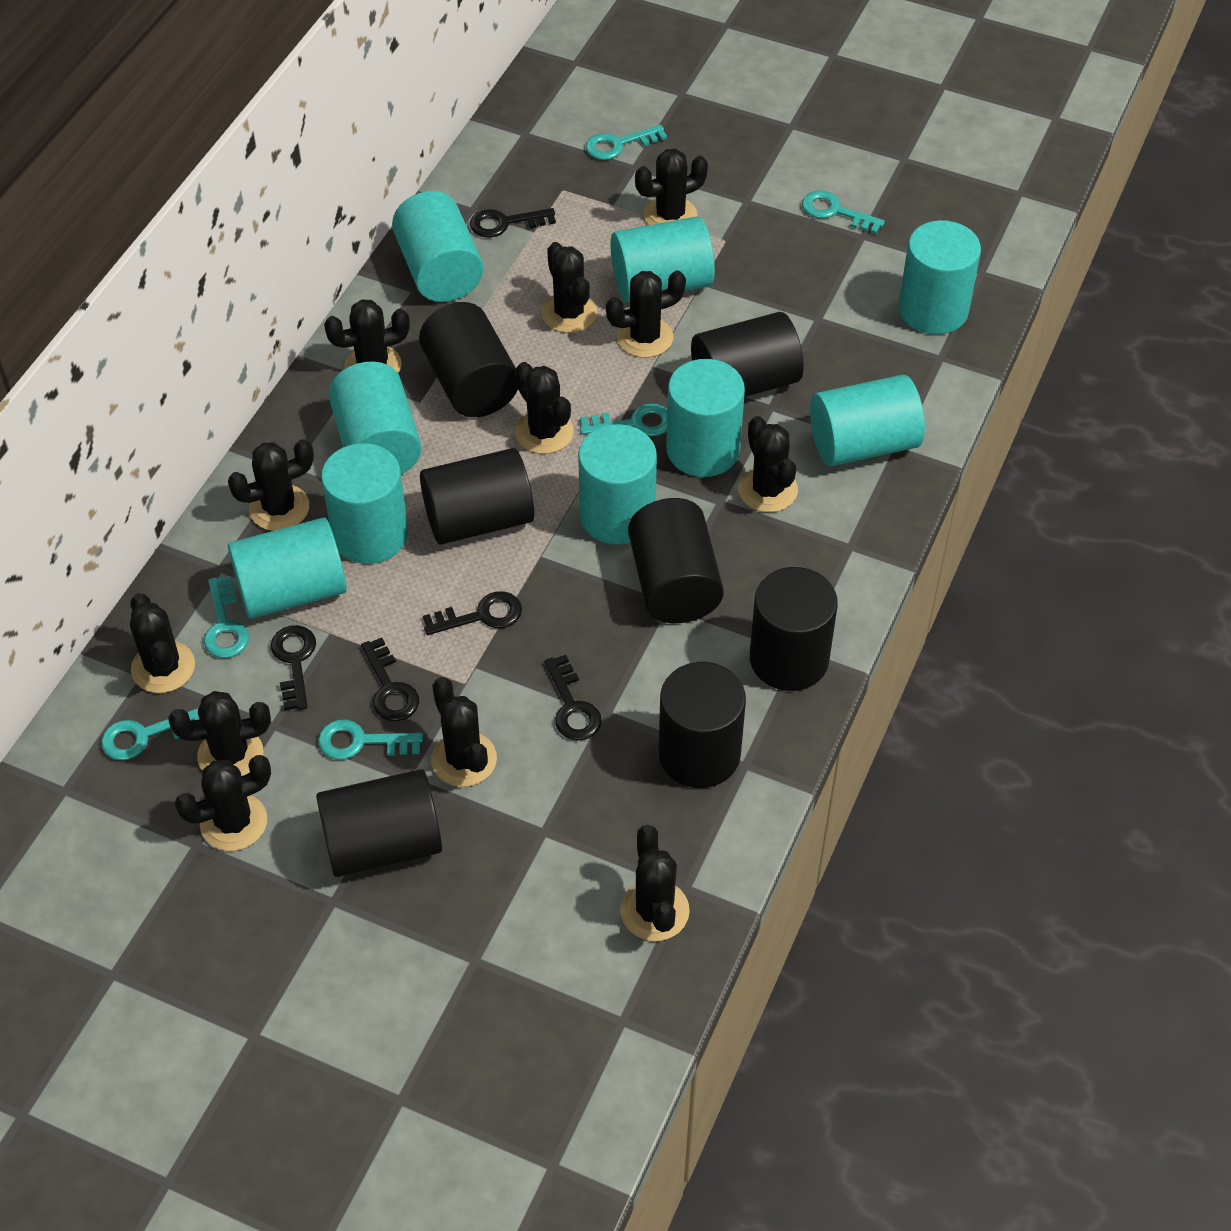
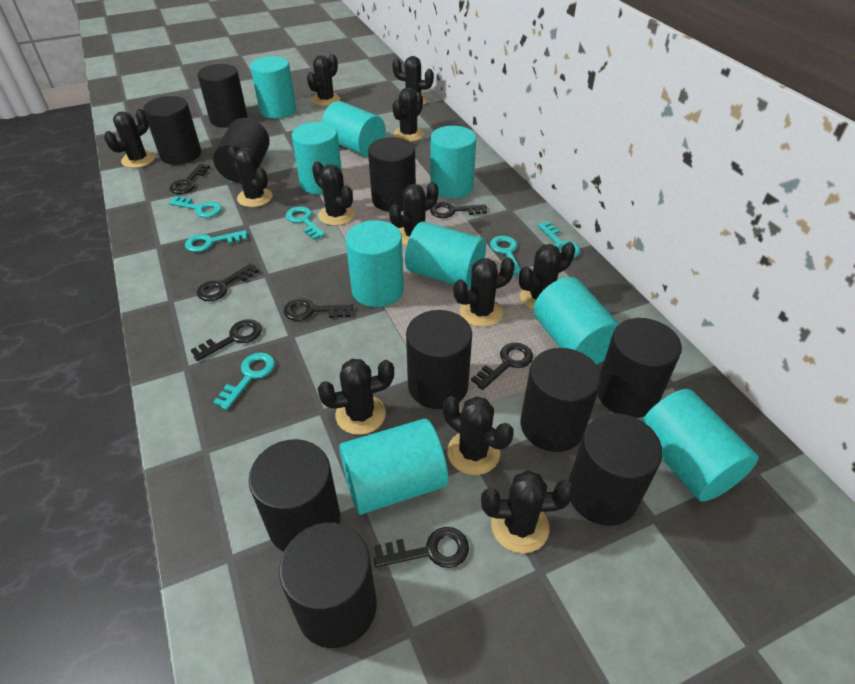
black cylinder: 7 -> 10
black key: 5 -> 7

